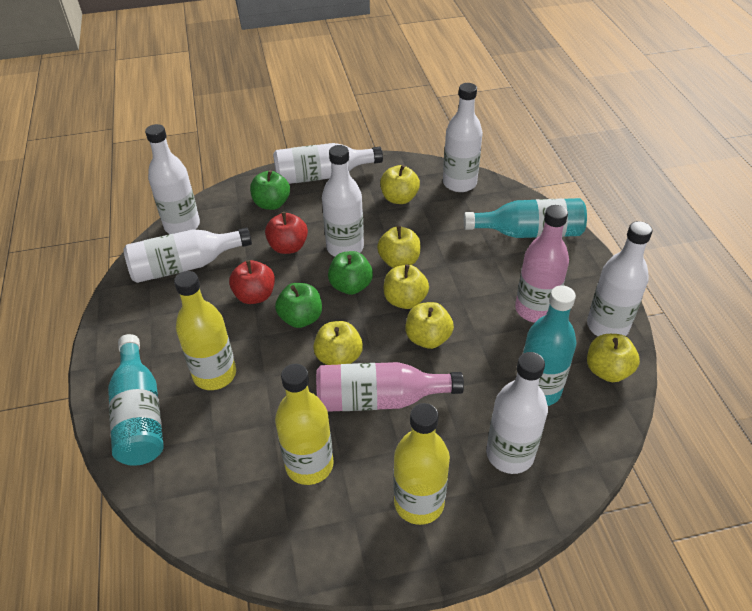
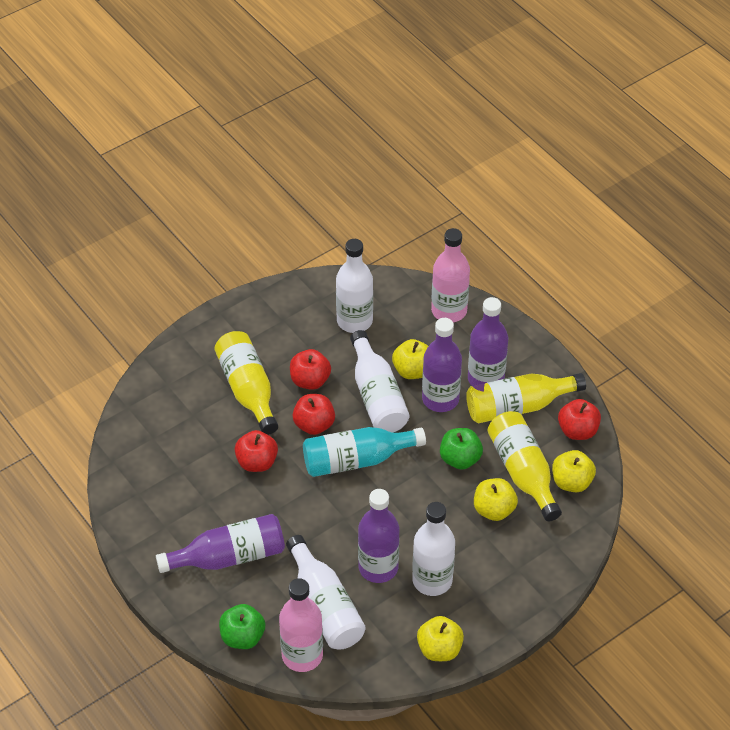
green apple: 3 -> 2
purple bottle: 0 -> 4
red apple: 2 -> 4
turquoise bottle: 3 -> 1
white bottle: 7 -> 4
yellow apple: 6 -> 4

